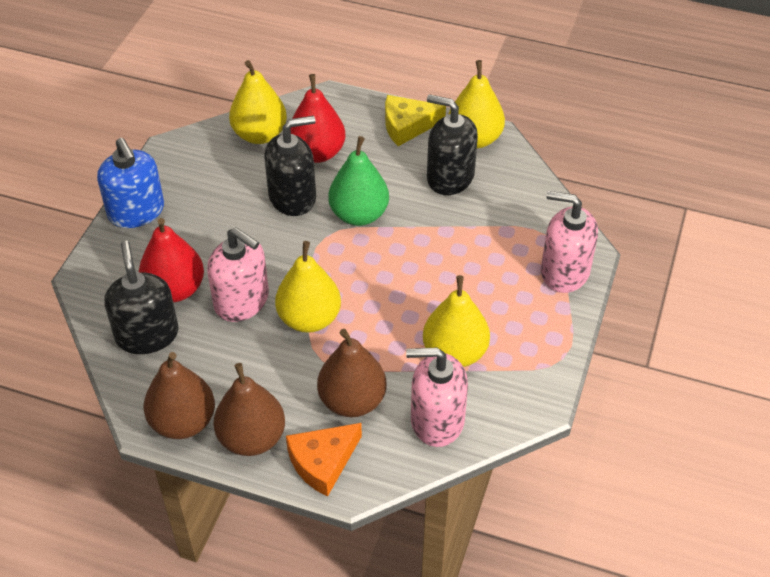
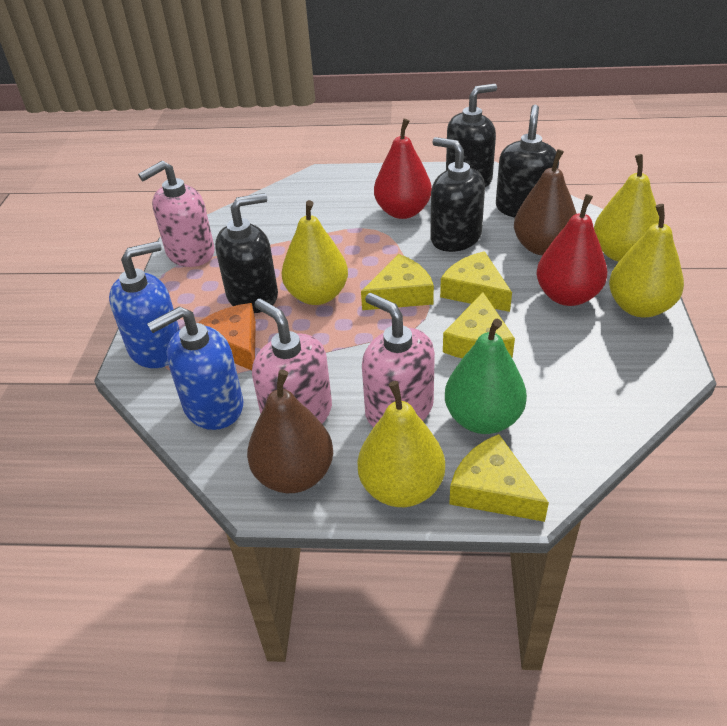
black soap dispenser: 3 -> 4
blue soap dispenser: 1 -> 2
brown pear: 3 -> 2
yellow cheese: 1 -> 4

